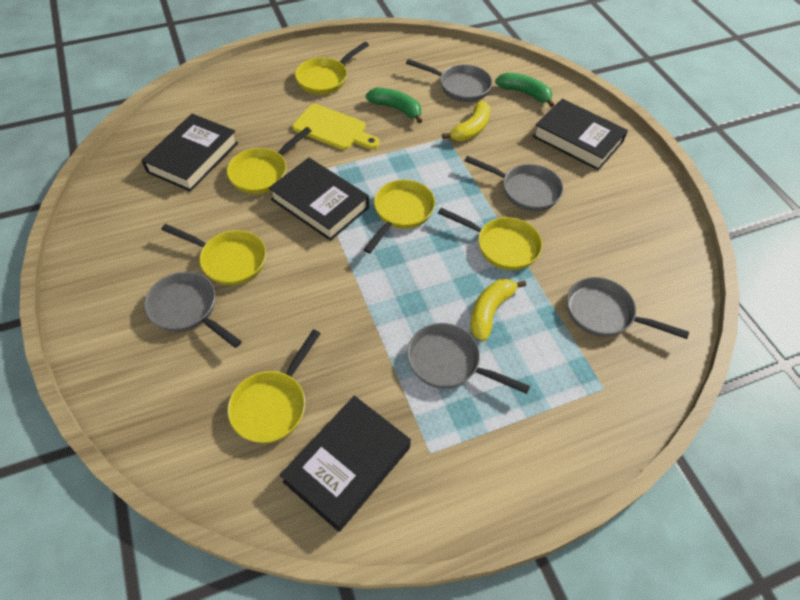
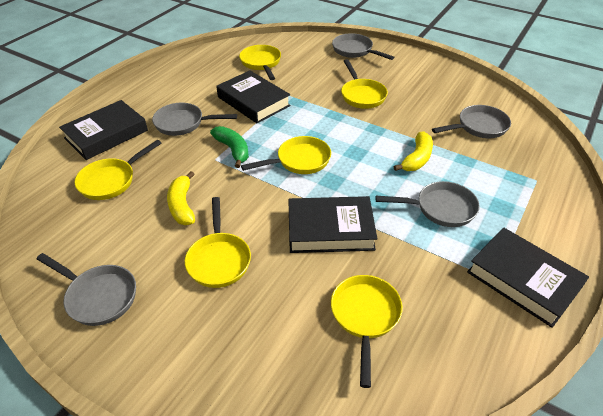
green banana: 2 -> 1
yellow cutting board: 1 -> 0

